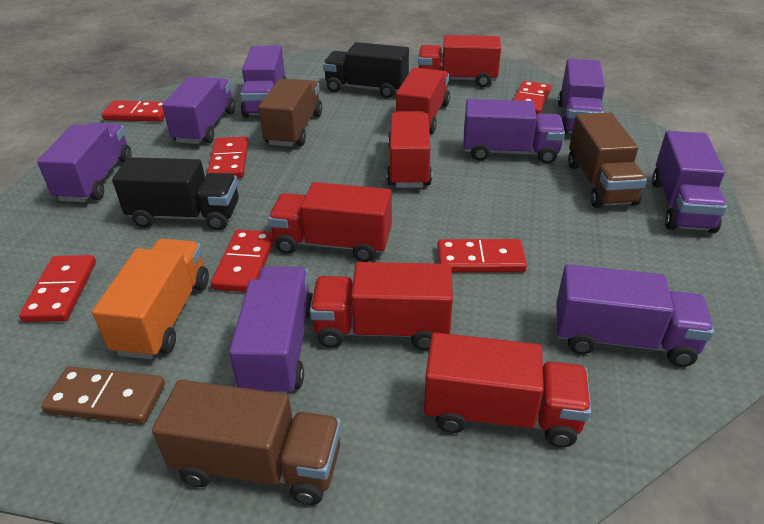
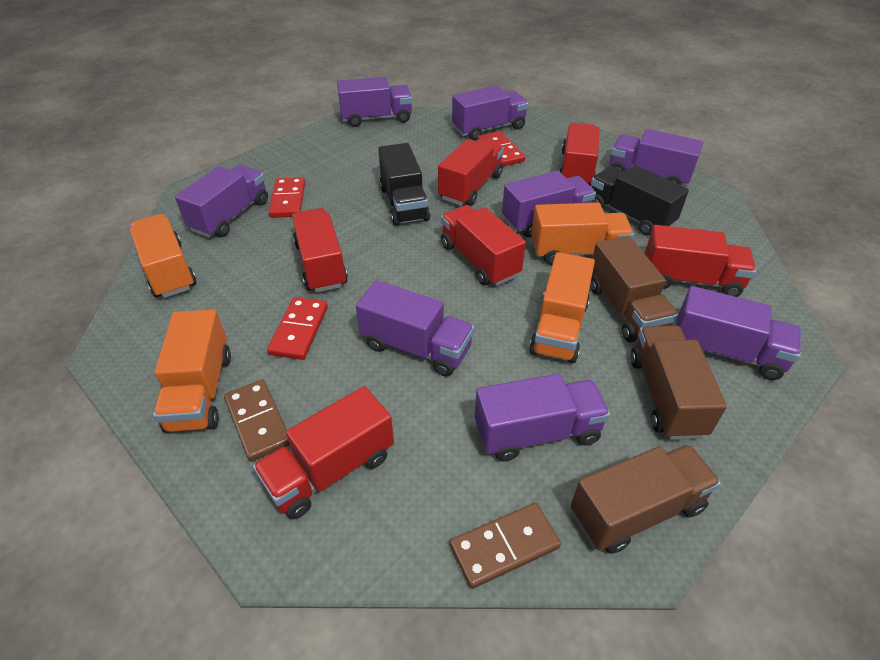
brown domino: 1 -> 2
orange truck: 1 -> 4
red domino: 6 -> 3

